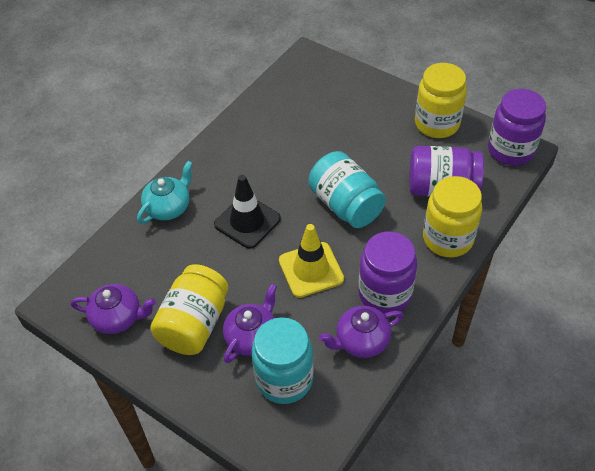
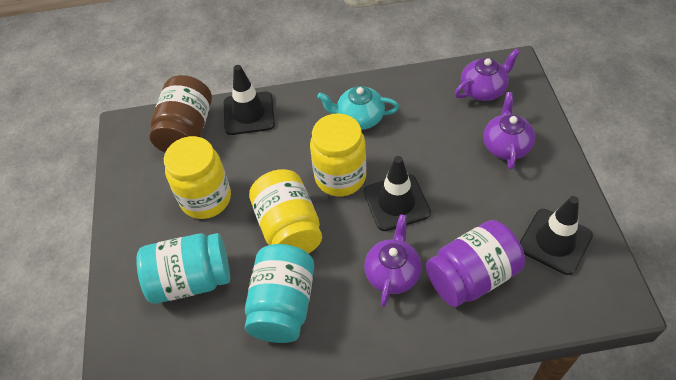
black traffic cone: 1 -> 3
brown jar: 0 -> 1
purple jar: 3 -> 1
yellow traffic cone: 1 -> 0

